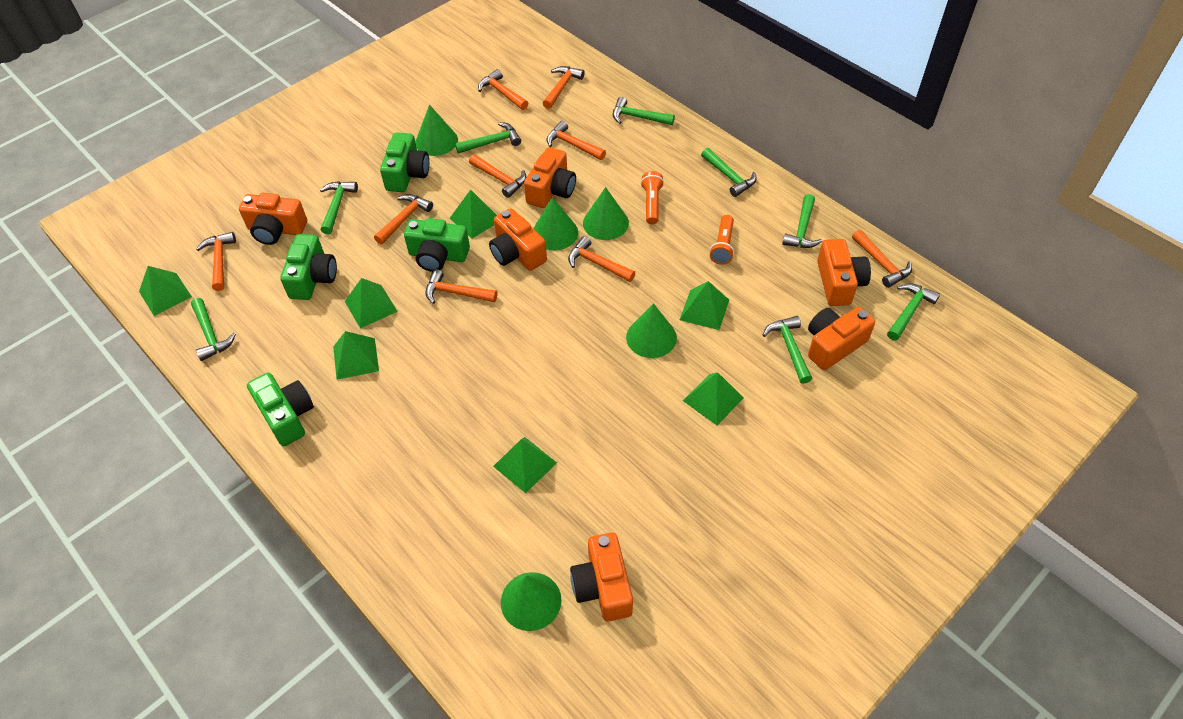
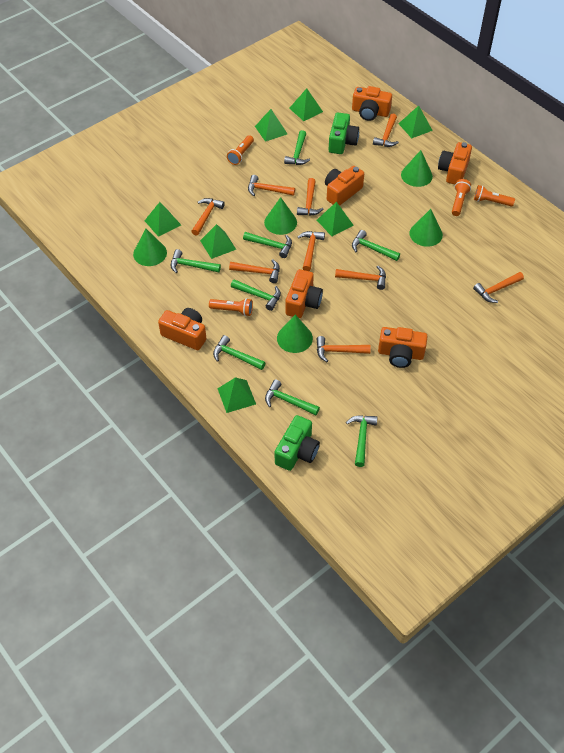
green camera: 4 -> 2
orange flashlight: 2 -> 4

